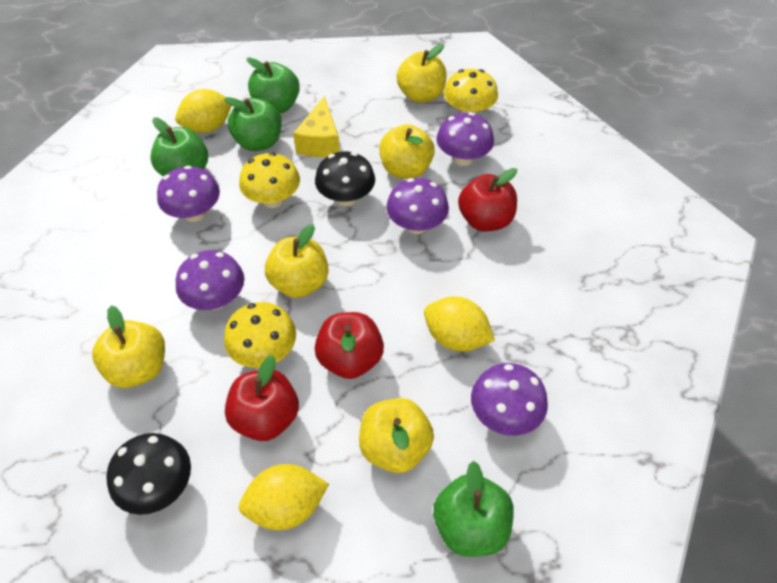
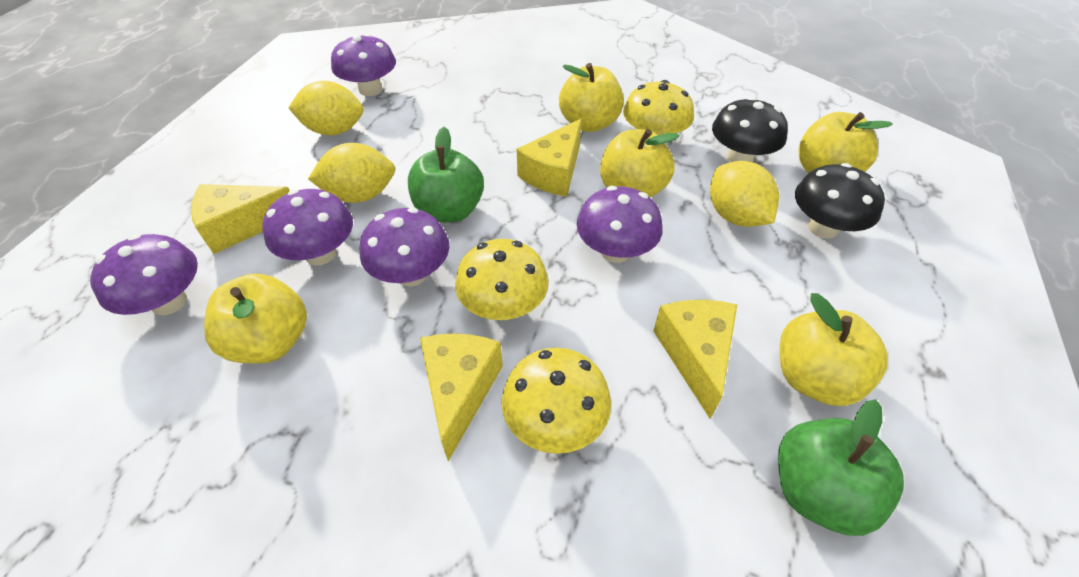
green apple: 4 -> 2
red apple: 3 -> 0
yellow cheese: 1 -> 4

